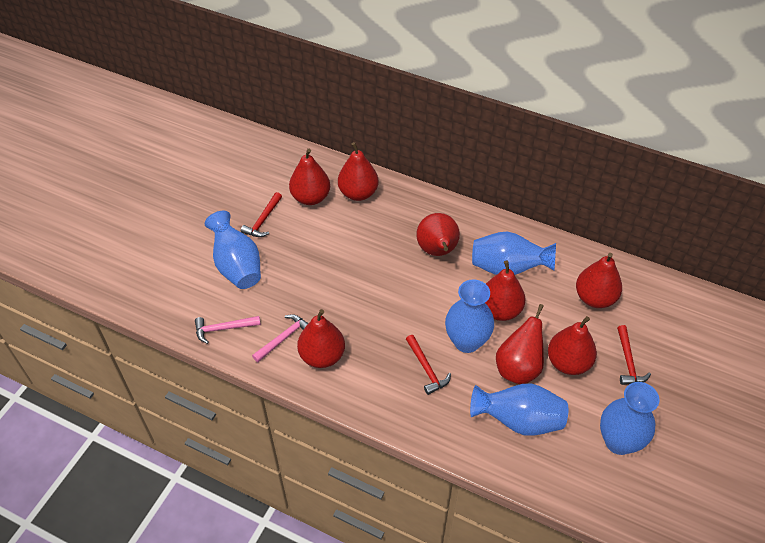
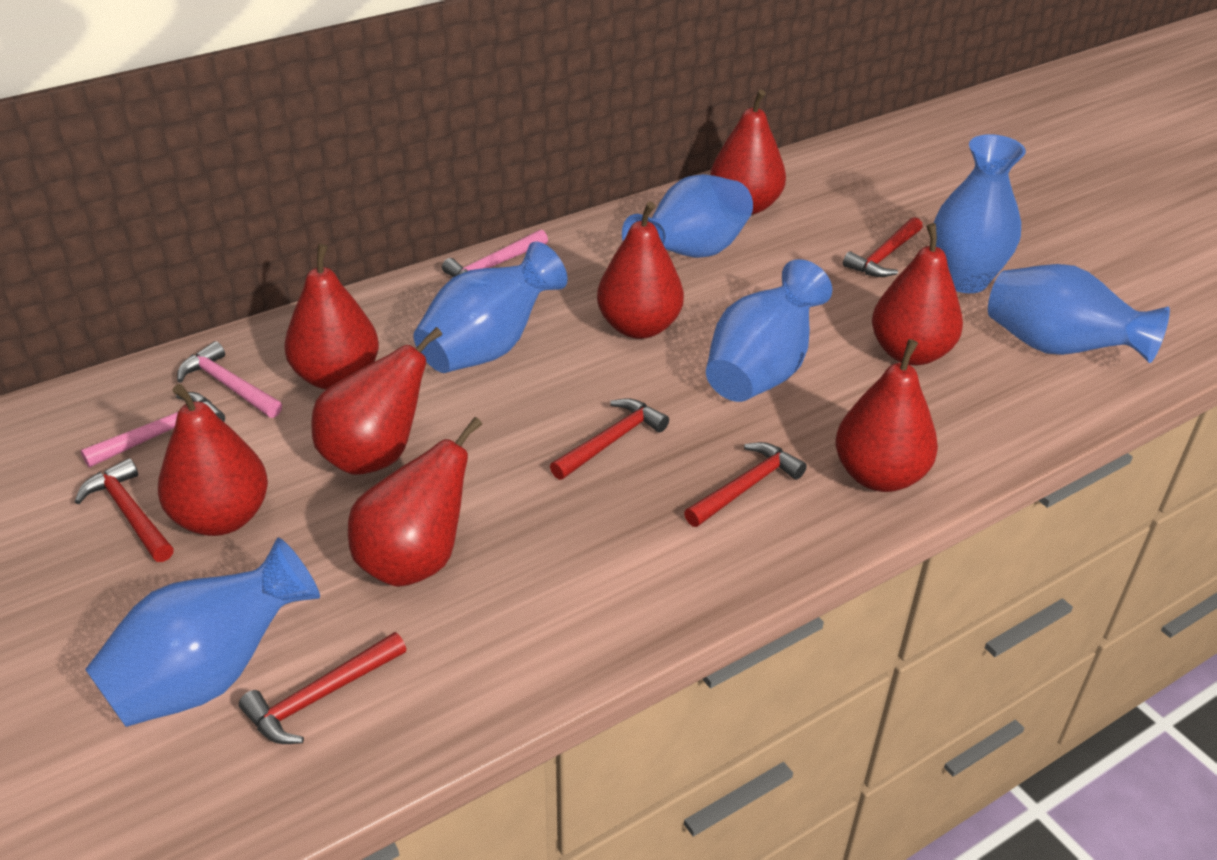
blue vase: 5 -> 6
pink hammer: 2 -> 3
red hammer: 3 -> 5

